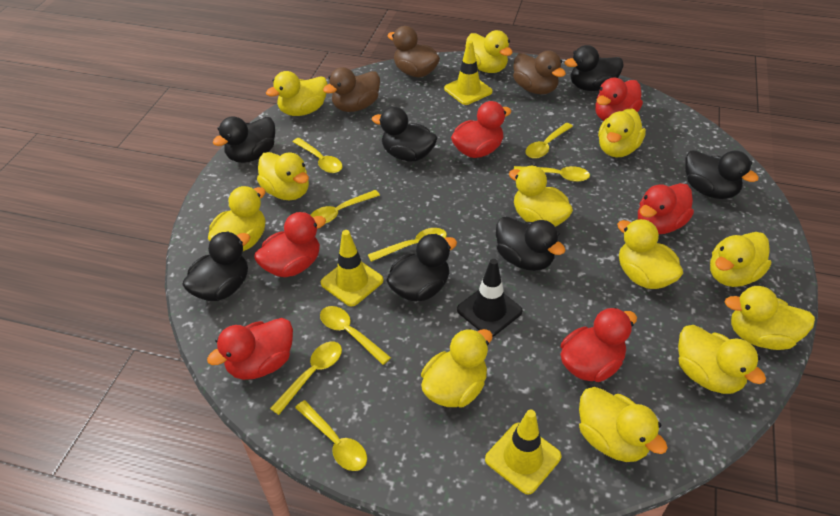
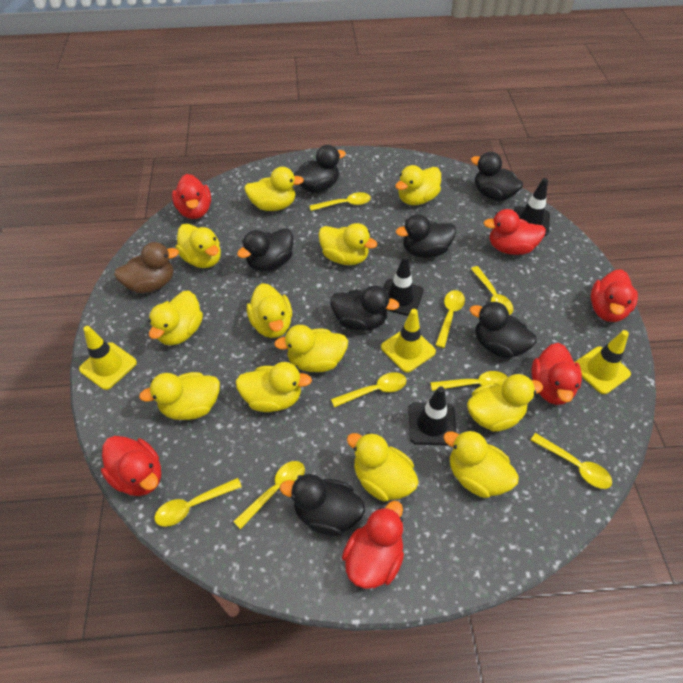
black traffic cone: 1 -> 3
brown duck: 3 -> 1

